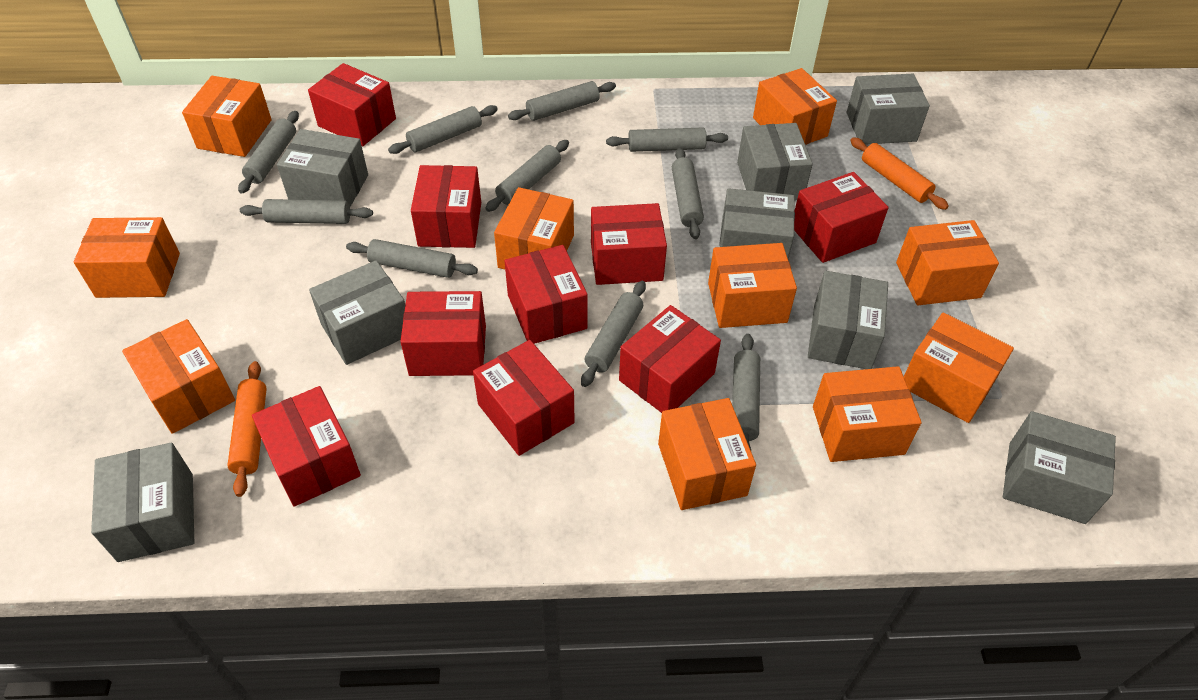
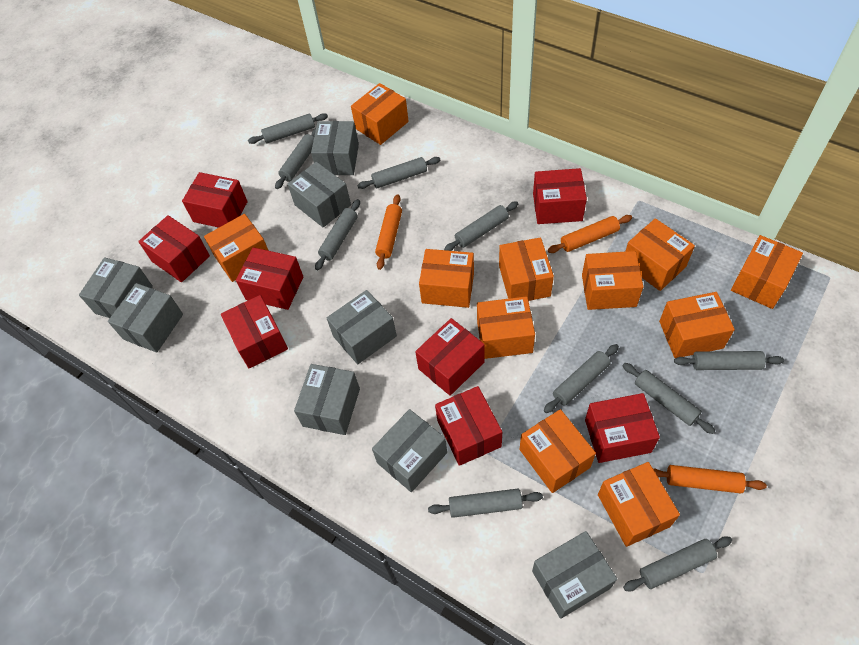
orange box: 10 -> 11
orange rolling pin: 2 -> 3
red box: 9 -> 8

